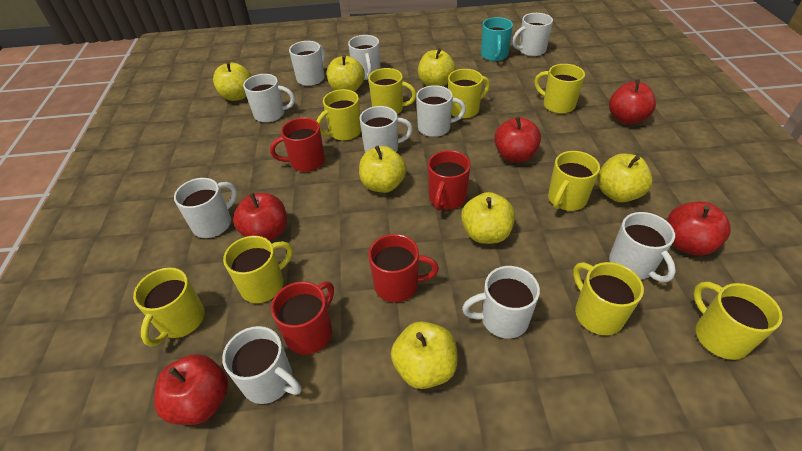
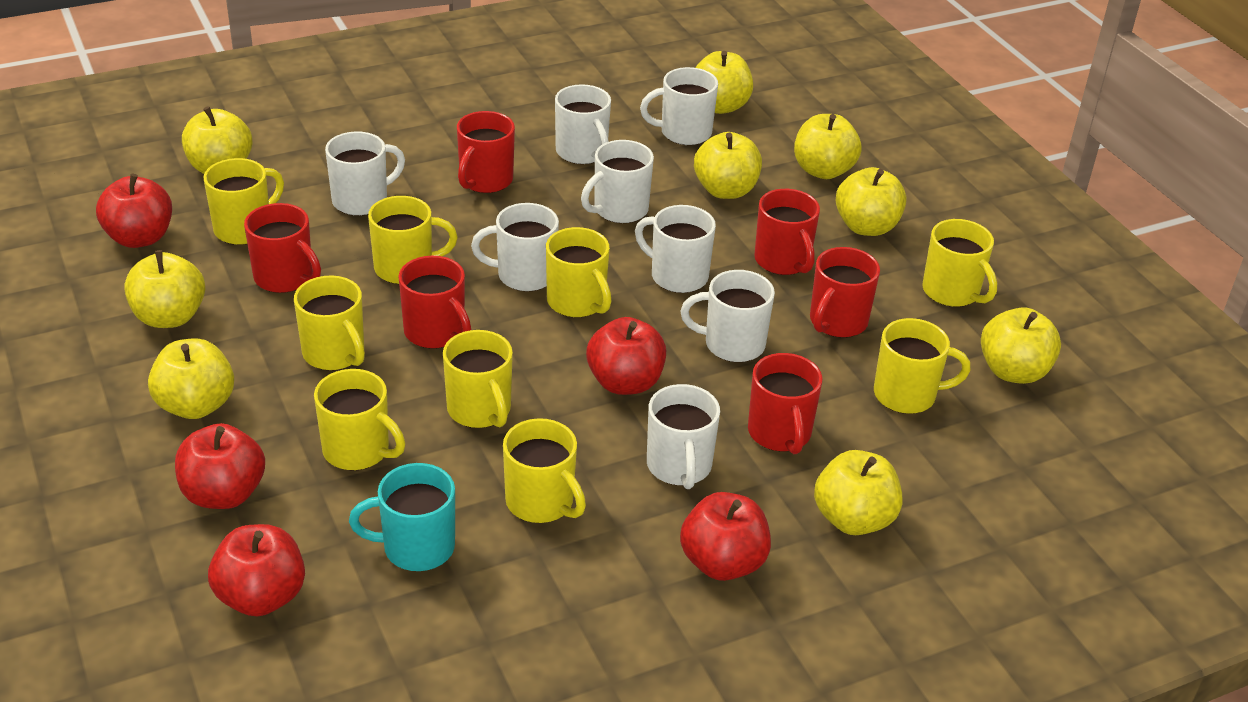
red mug: 4 -> 6
white mug: 10 -> 8
yellow apple: 7 -> 9

